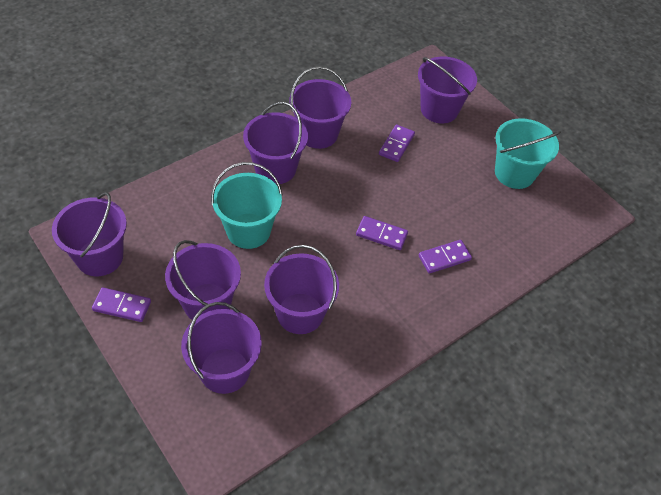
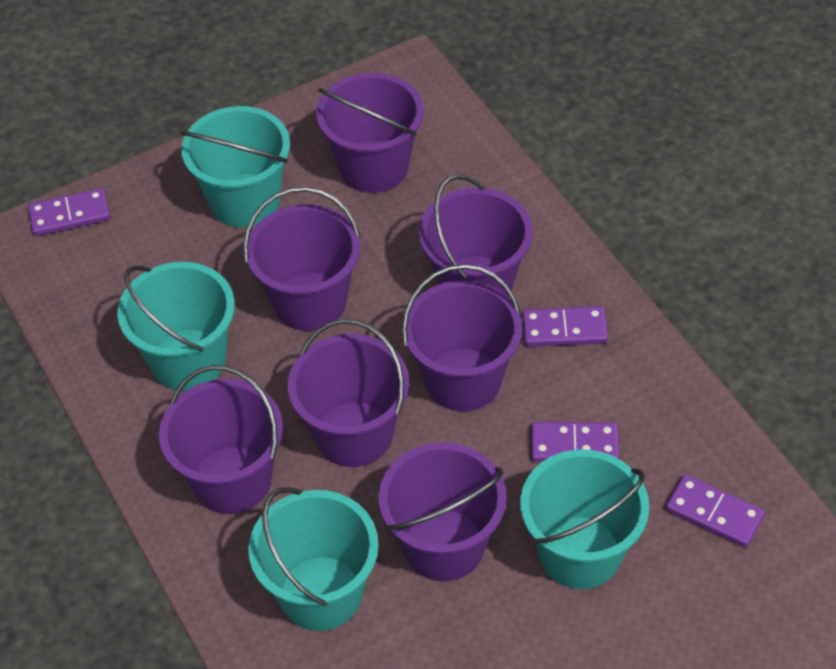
turquoise bucket: 2 -> 4

